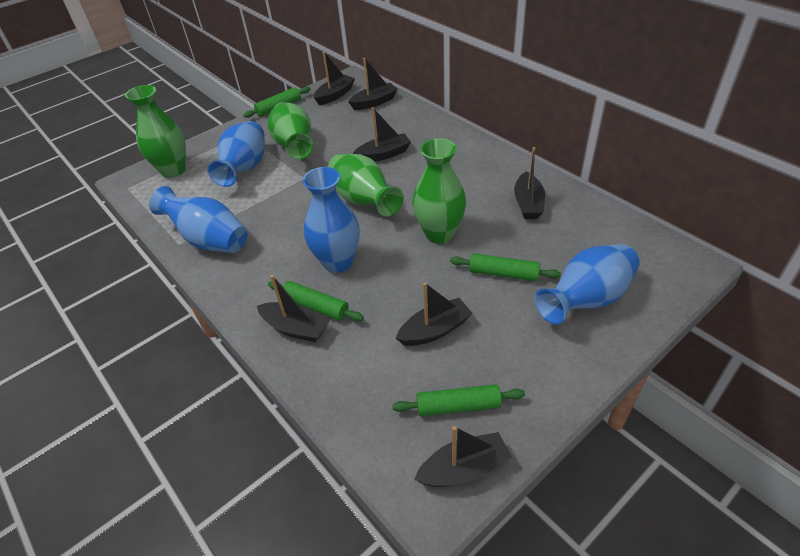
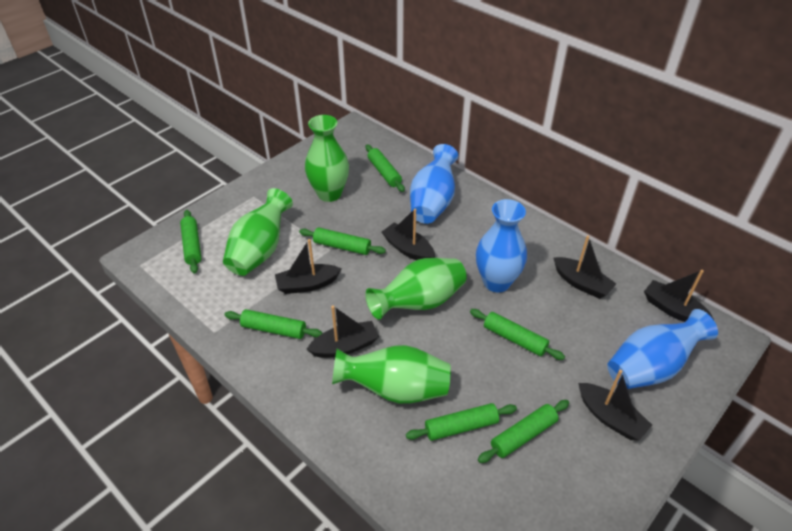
black boat: 7 -> 6
blue vase: 4 -> 3
green rolling pin: 4 -> 7

